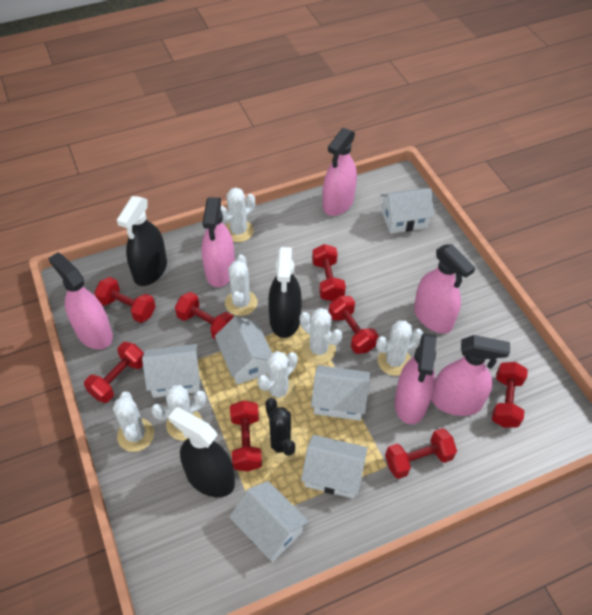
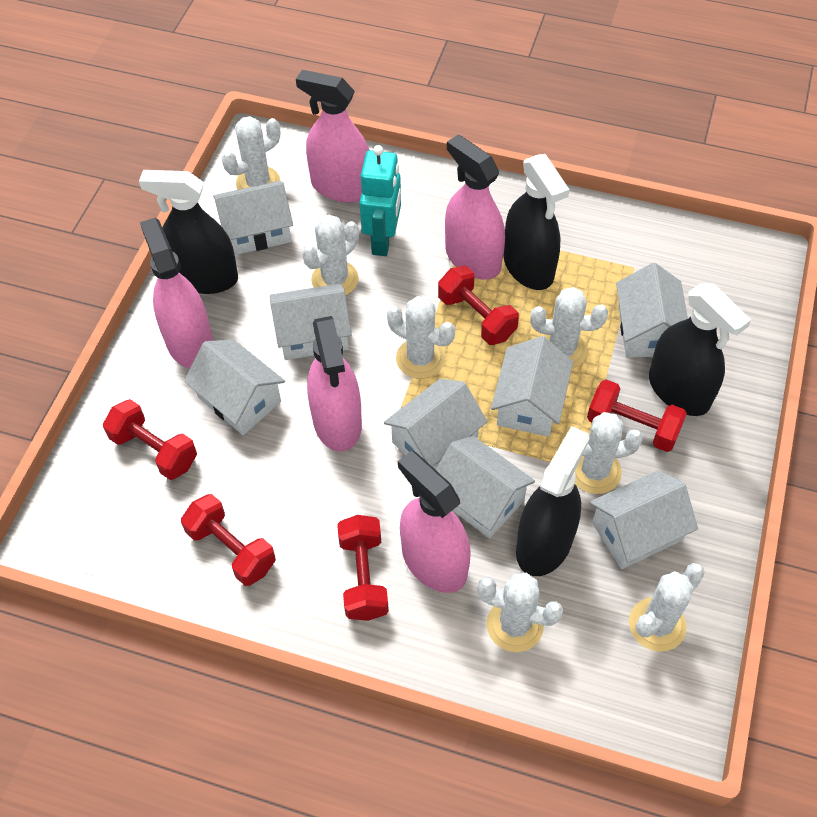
black cactus: 1 -> 0
black spray bottle: 3 -> 4
pink spray bottle: 6 -> 5
red dumbbell: 8 -> 5
turquoise robot: 0 -> 1
white house: 6 -> 8

